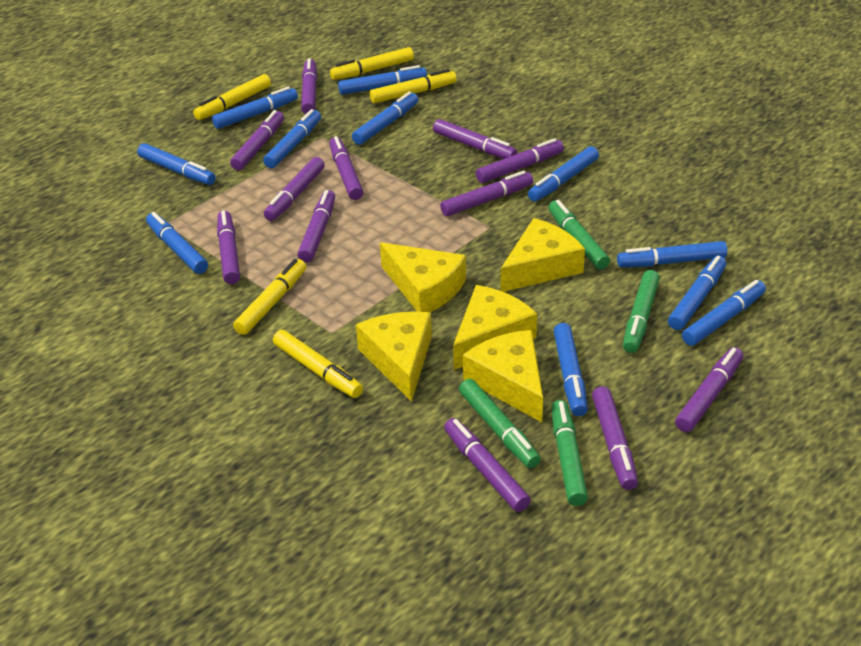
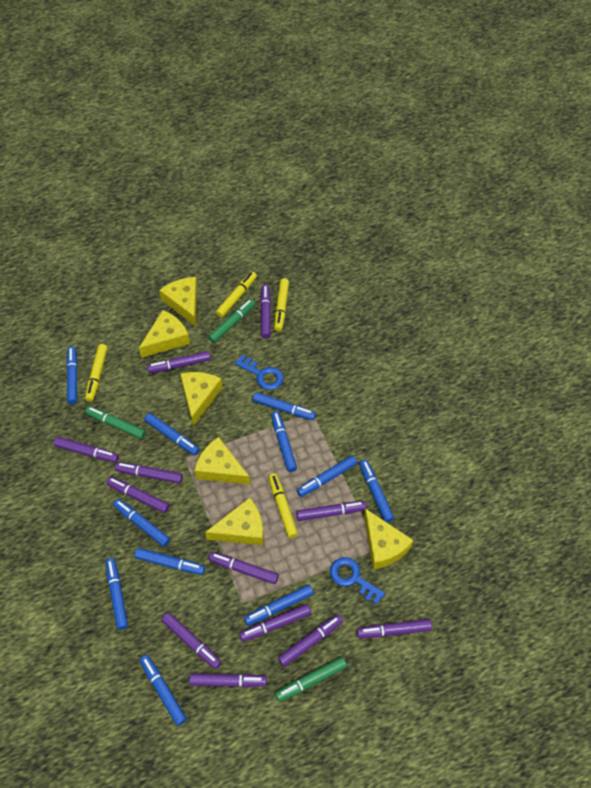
blue key: 0 -> 2
green marker: 4 -> 3
yellow cheese: 5 -> 6
yellow marker: 5 -> 4

